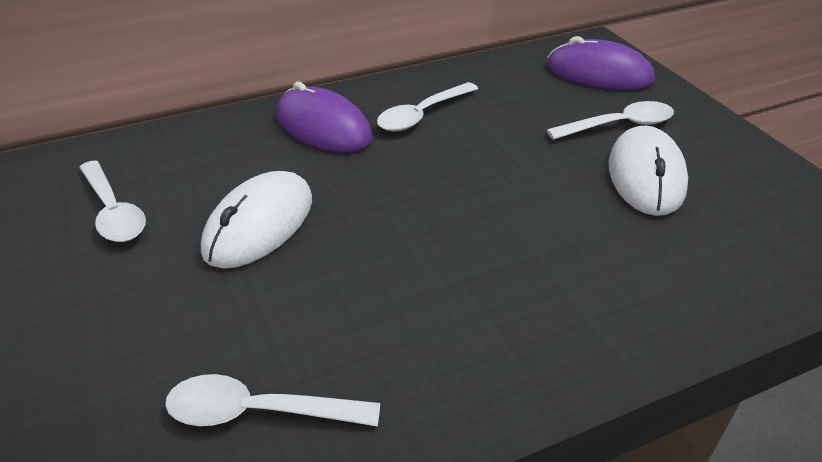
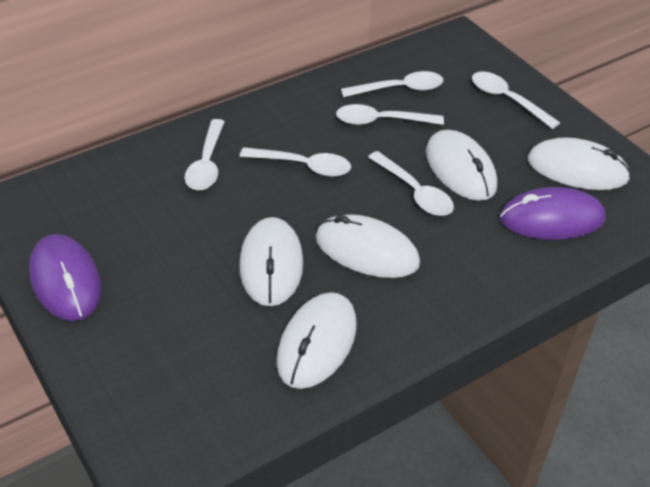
white mouse: 2 -> 5
white spoon: 4 -> 6

